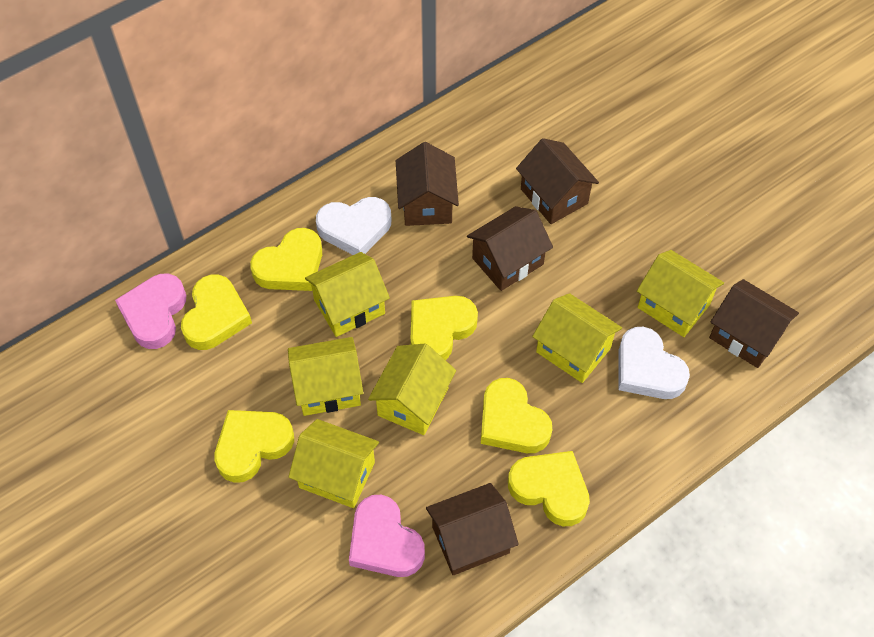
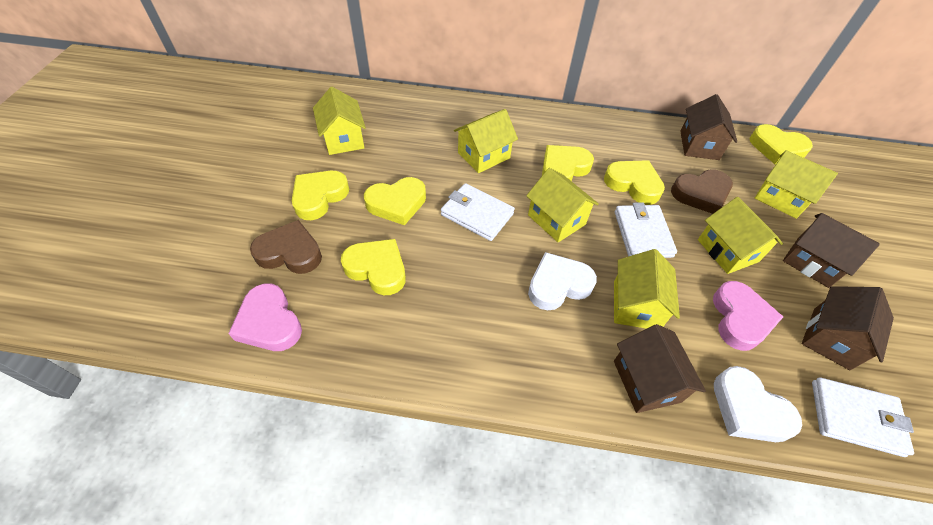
brown heart: 0 -> 2
brown house: 5 -> 4
white wallet: 0 -> 3

